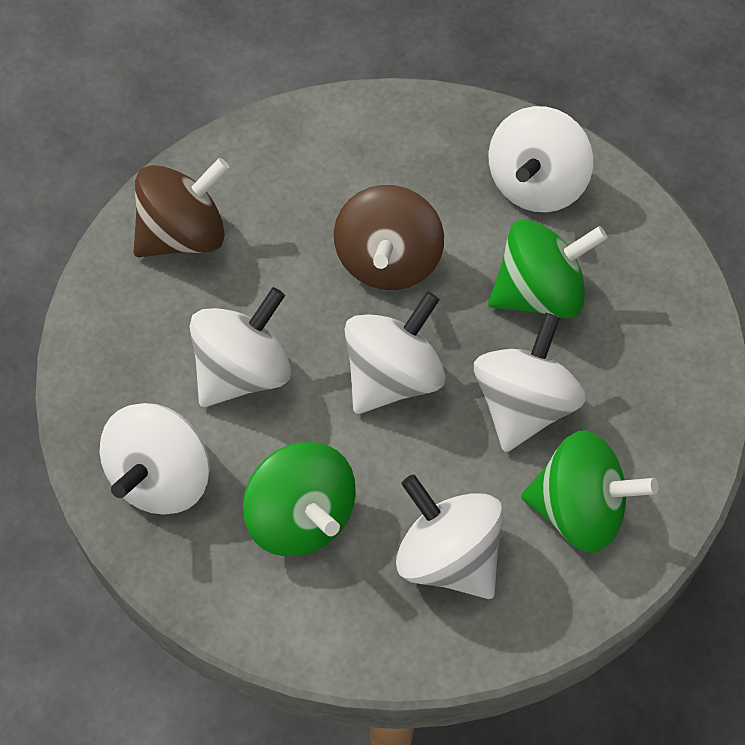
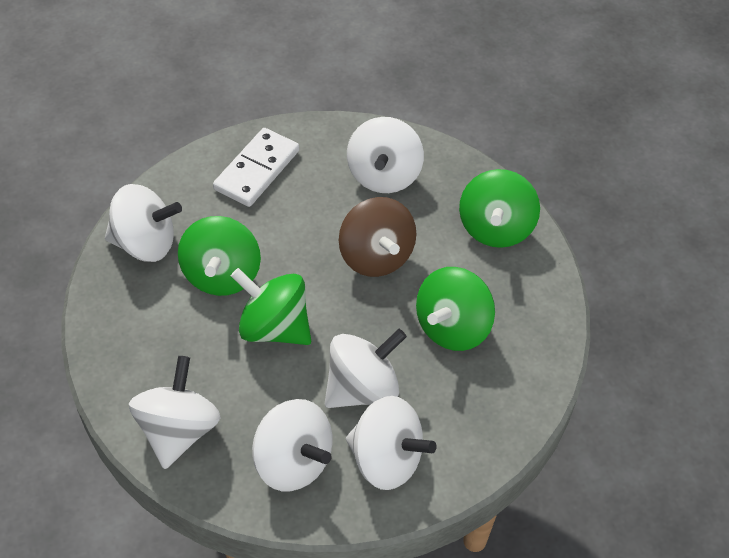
brown spinning top: 2 -> 1
green spinning top: 3 -> 4
white domino: 0 -> 1

